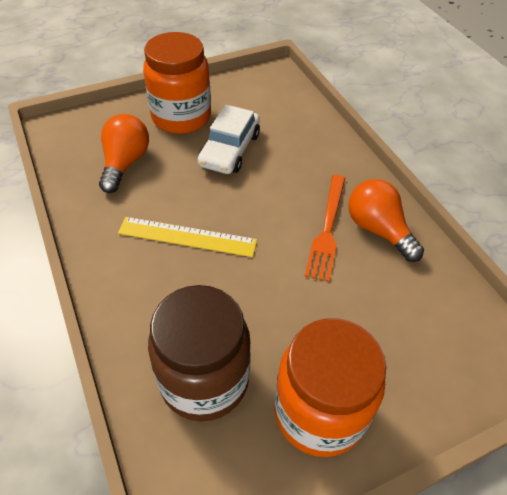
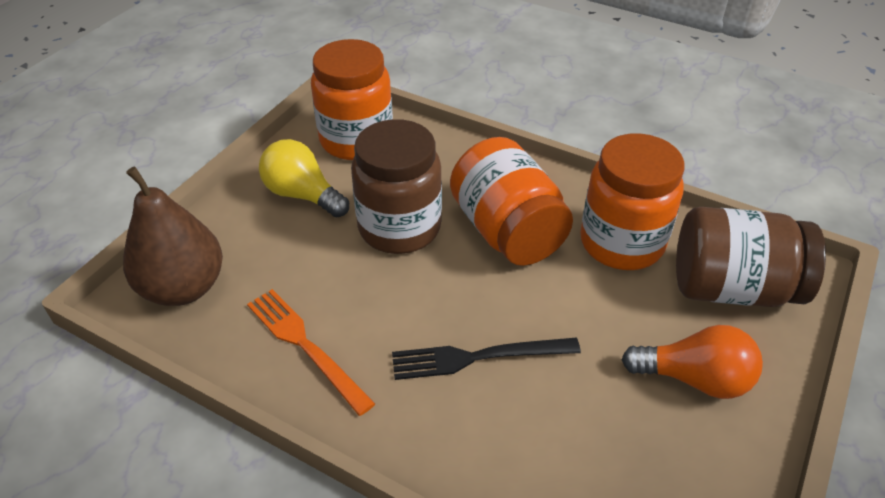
black fork: 0 -> 1
brown jar: 1 -> 2
brown pear: 0 -> 1
orange jar: 2 -> 3
orange light bulb: 2 -> 1
white car: 1 -> 0
yellow light bulb: 0 -> 1
yellow ruler: 1 -> 0

